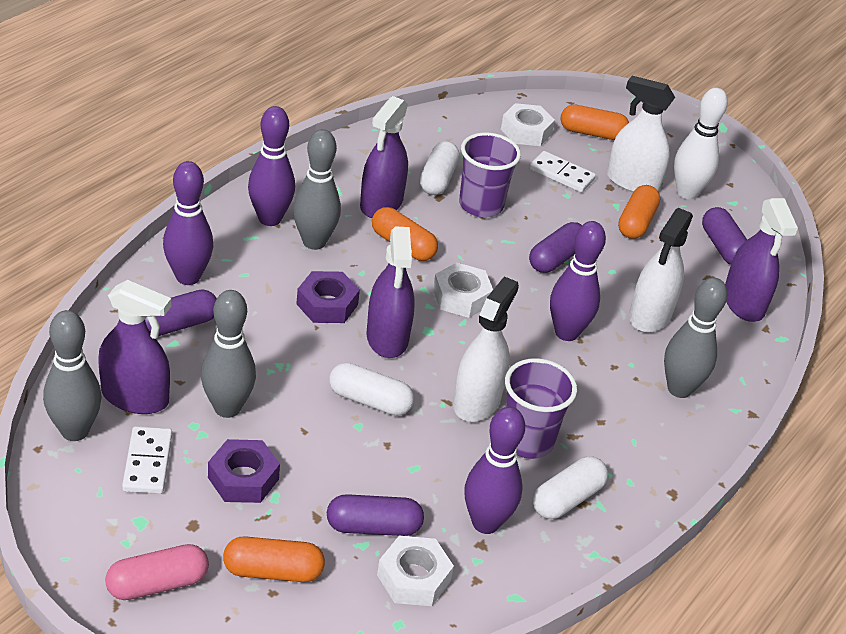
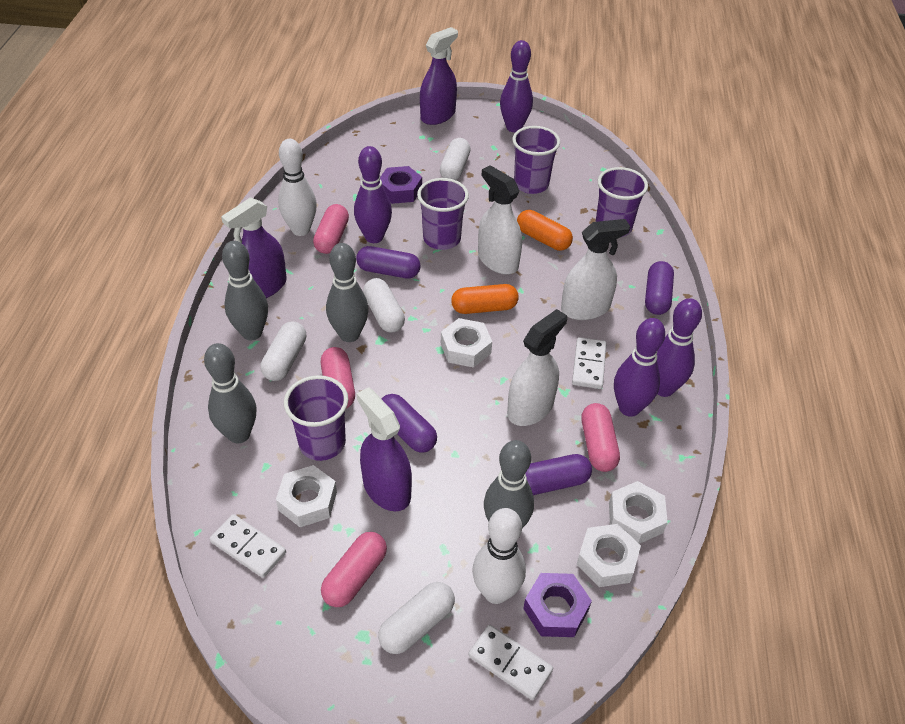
orange capsule: 4 -> 2
pink capsule: 1 -> 4
purple cup: 2 -> 4
purple spray bottle: 4 -> 3
white bowling pin: 1 -> 2
white capsule: 3 -> 4
white domino: 2 -> 3
white nut: 3 -> 4

